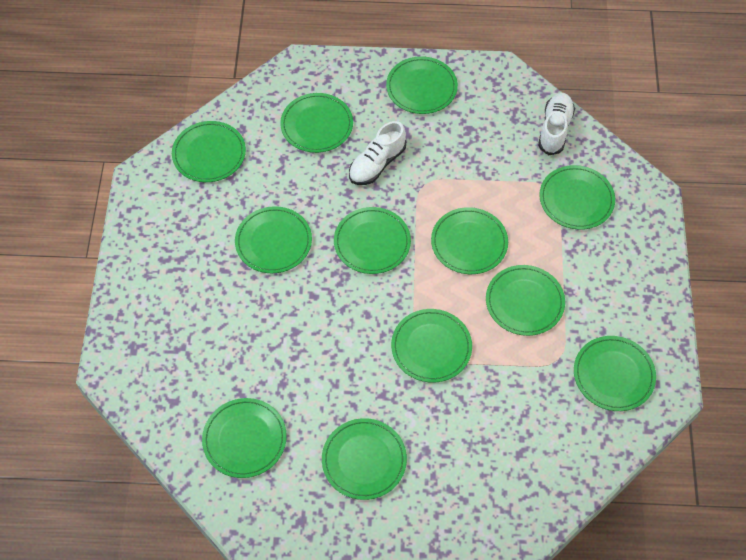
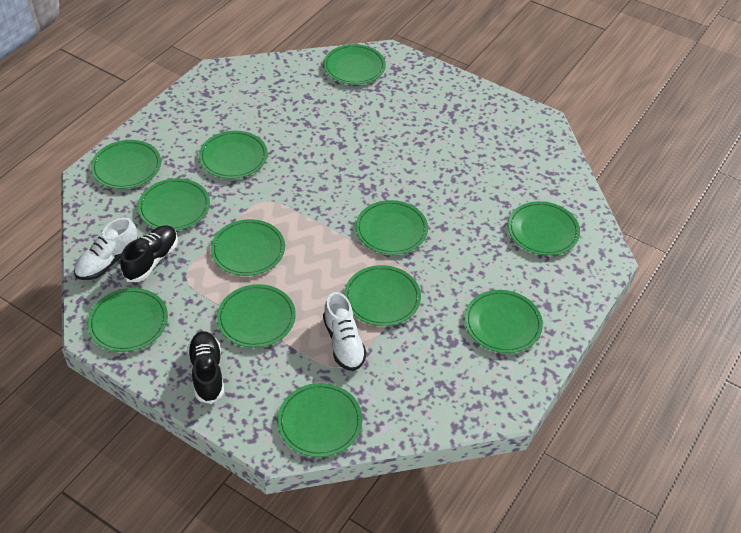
black shoe: 0 -> 2

